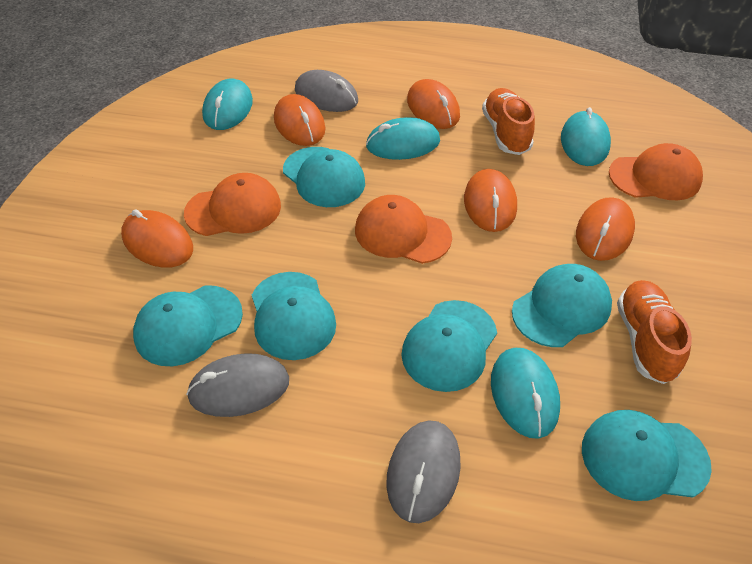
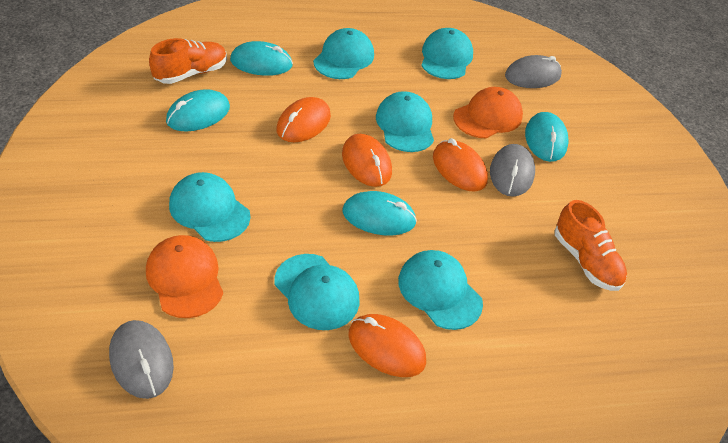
orange cap: 3 -> 2
orange mouse: 5 -> 4

